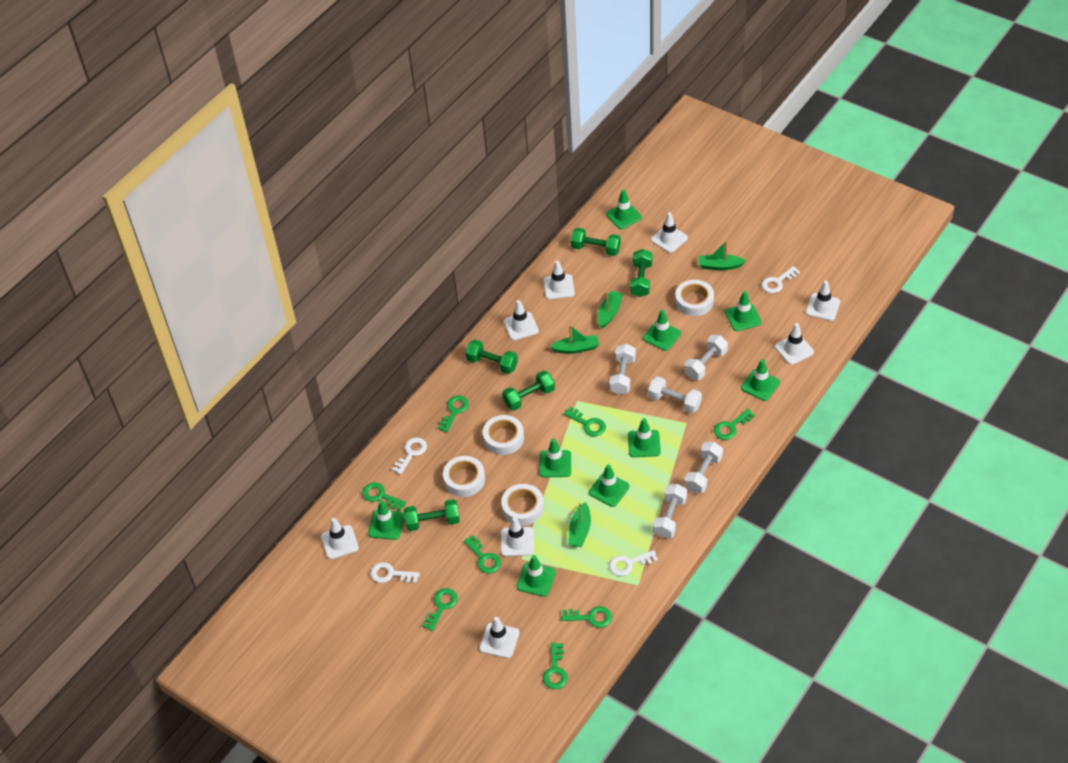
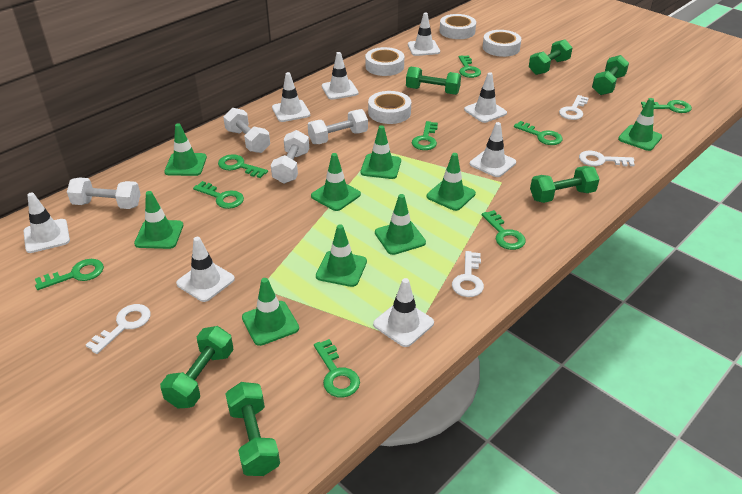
green boat: 4 -> 0
green dumbbell: 5 -> 6
green key: 8 -> 9
white dumbbell: 5 -> 4

